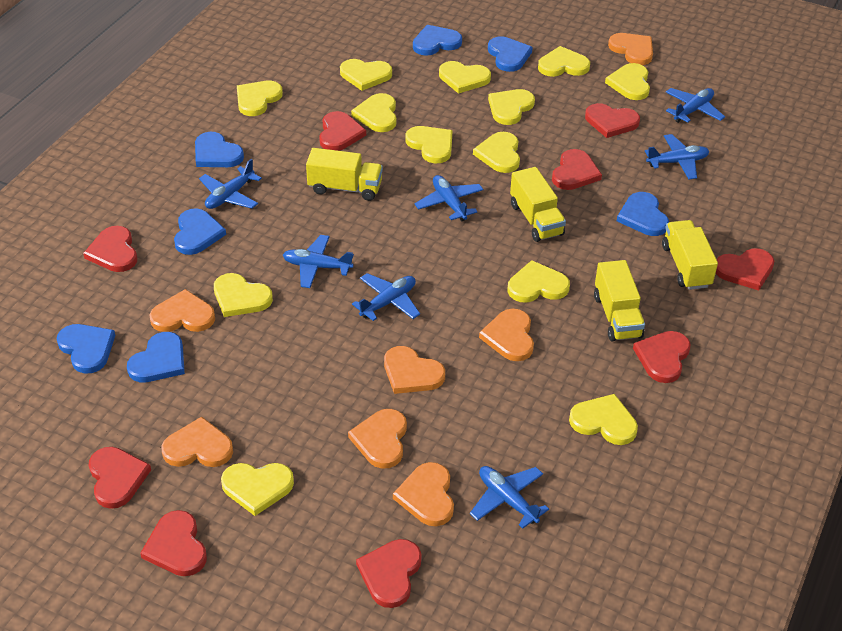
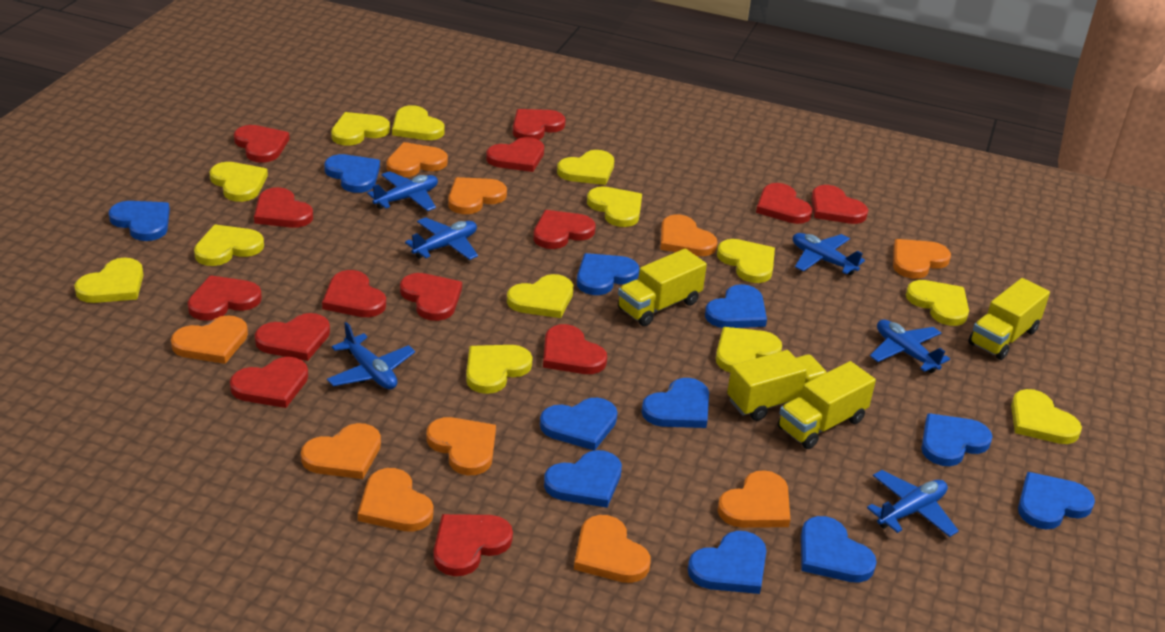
blue heart: 7 -> 11
blue plane: 7 -> 6
orange heart: 7 -> 10
red heart: 9 -> 14

